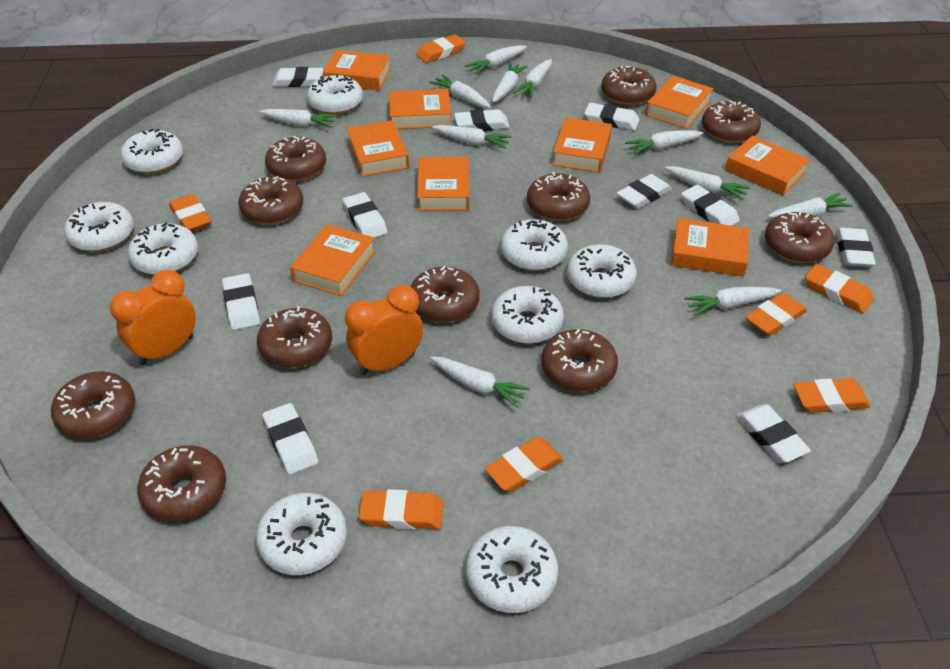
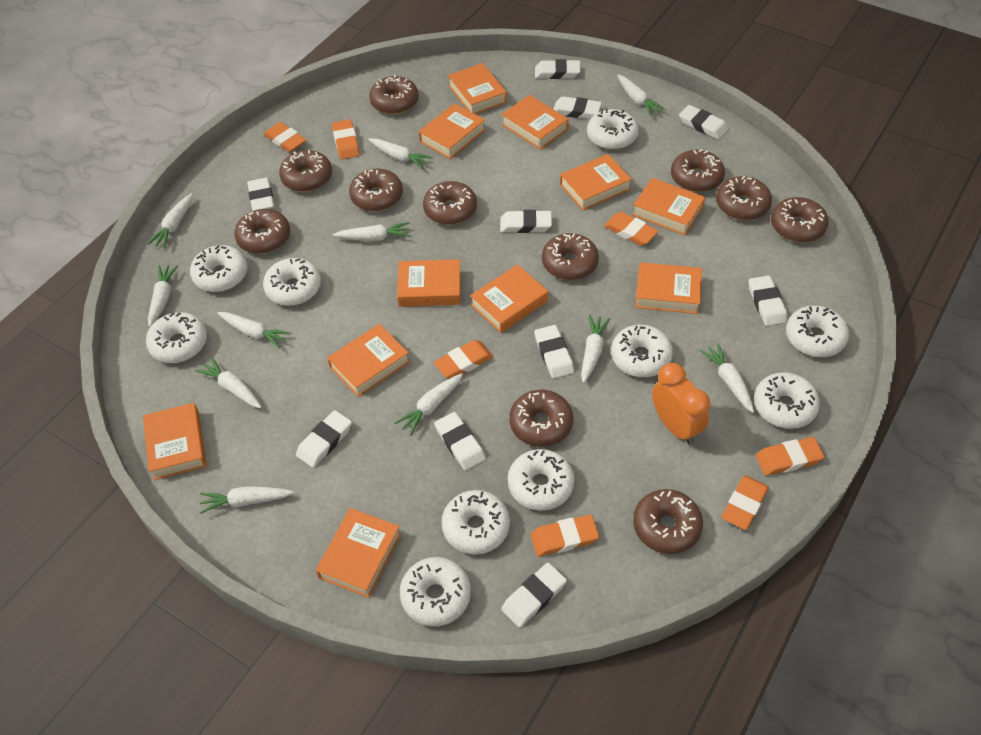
orange book: 9 -> 11
orange clock: 2 -> 1
white donut: 9 -> 10

